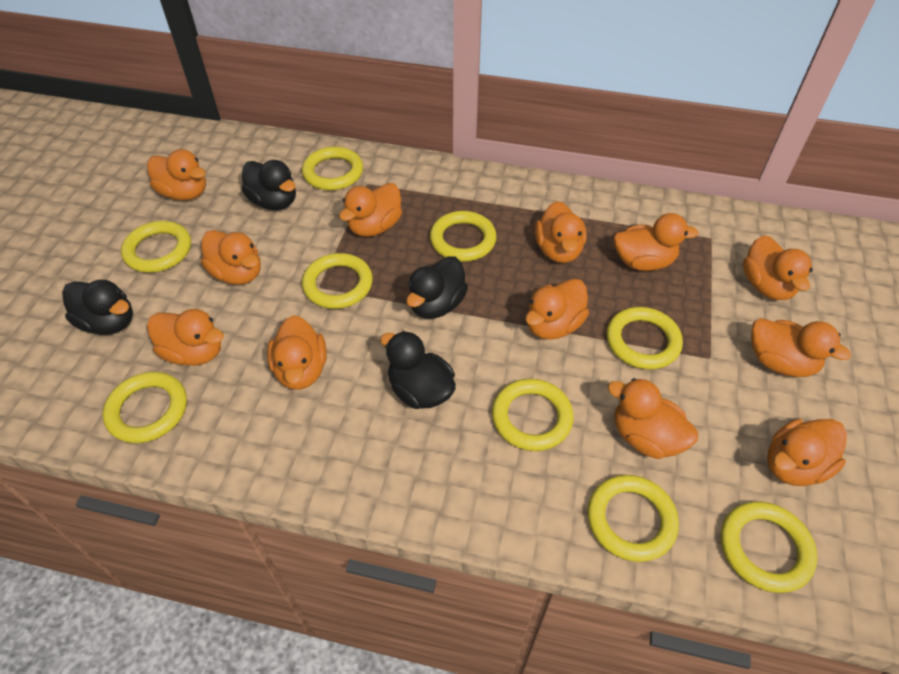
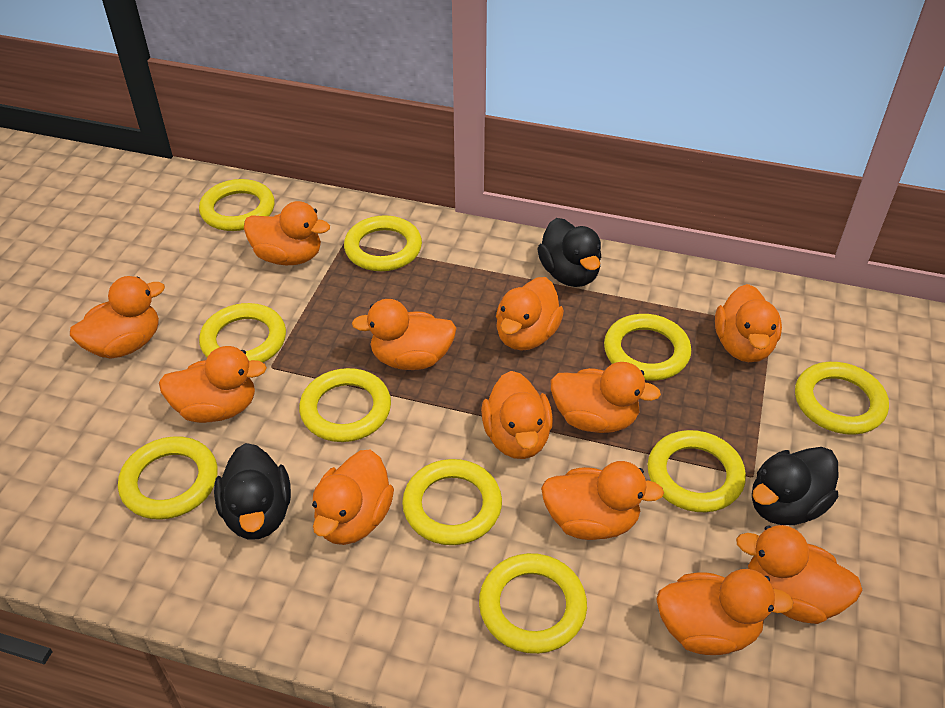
black duck: 4 -> 3
yellow ring: 9 -> 10

